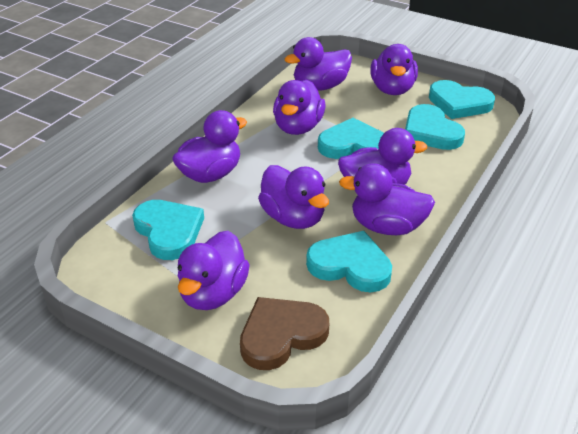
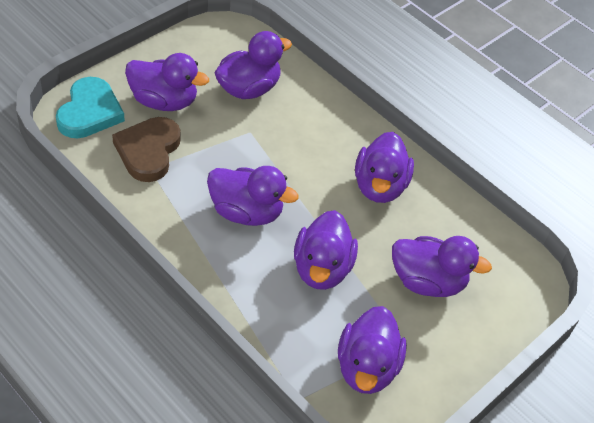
purple duck: 8 -> 7
turquoise heart: 5 -> 1

